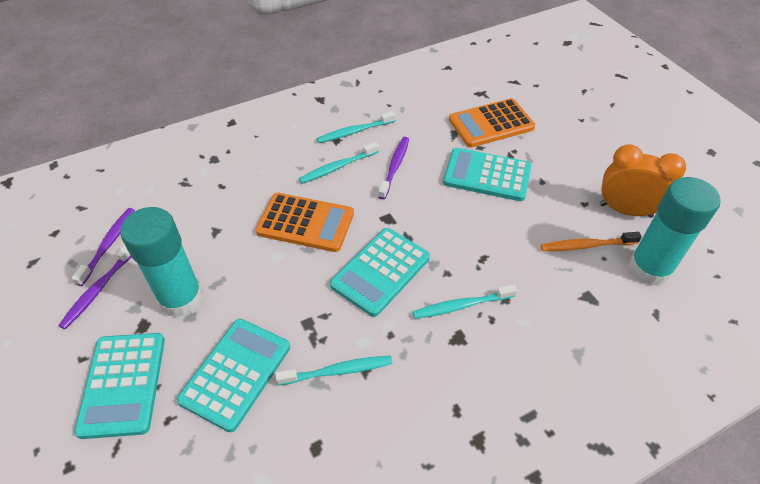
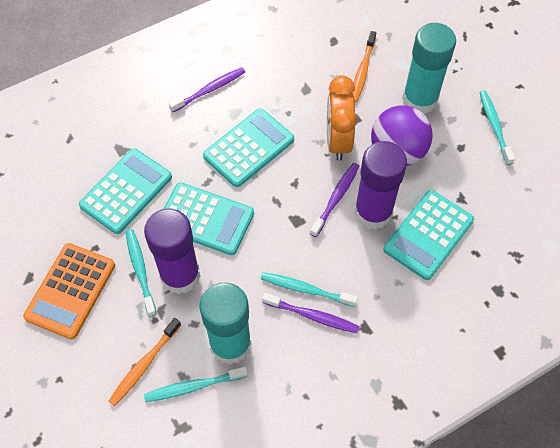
orange calculator: 2 -> 1
orange toothbrush: 1 -> 2
purple ball: 0 -> 1
purple glue stick: 0 -> 2

